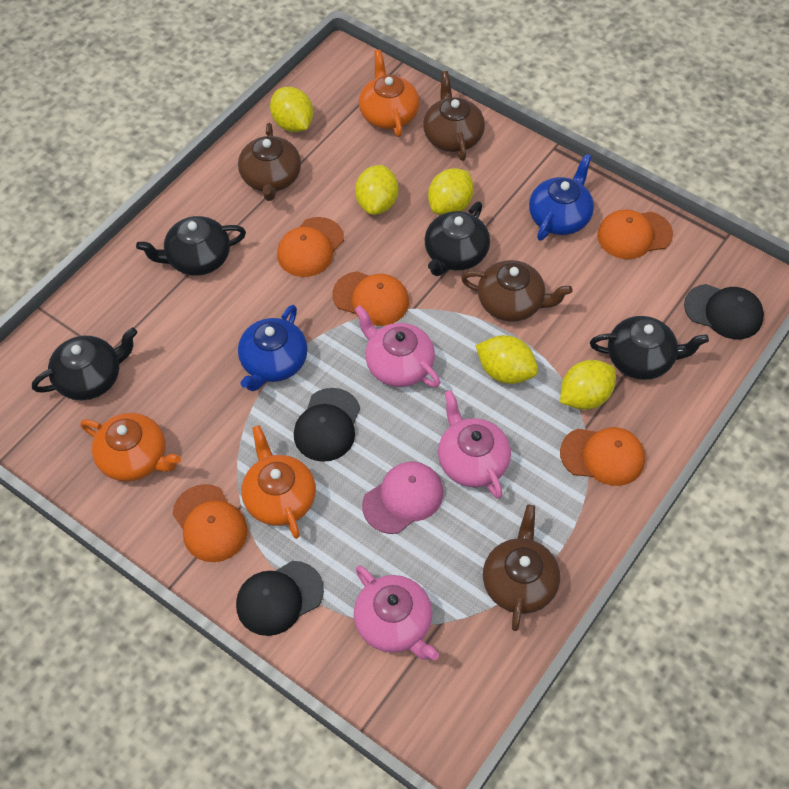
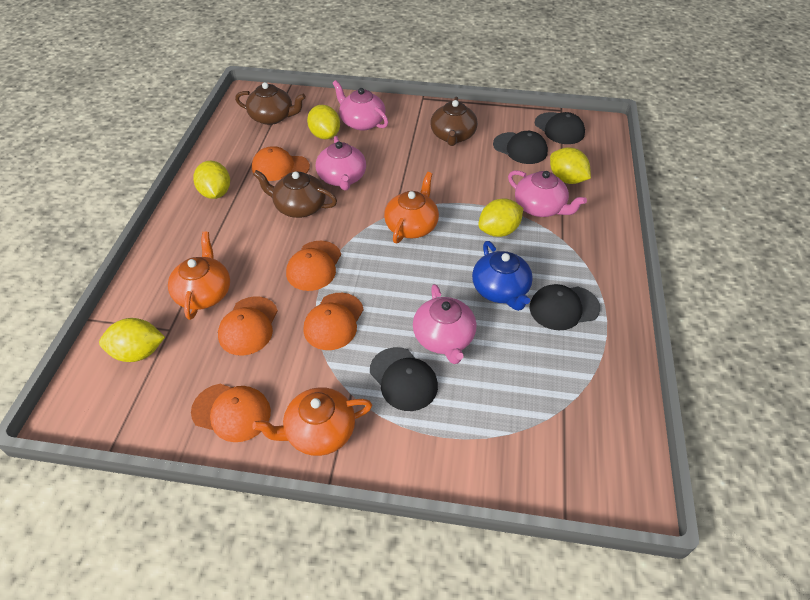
black cap: 3 -> 4
black teapot: 4 -> 0
blue teapot: 2 -> 1
brown teapot: 4 -> 3
pink cap: 1 -> 0
pink teapot: 3 -> 4

